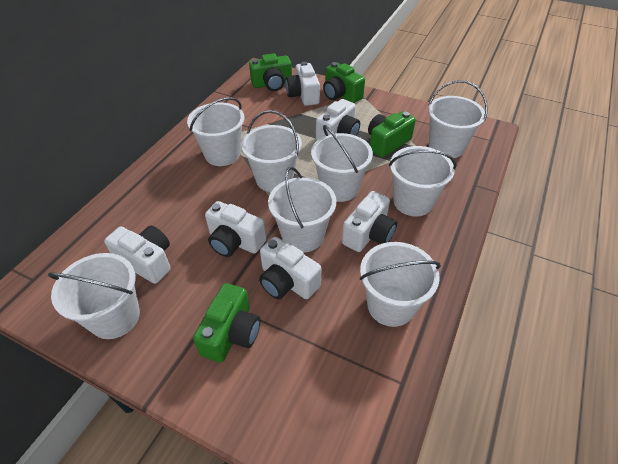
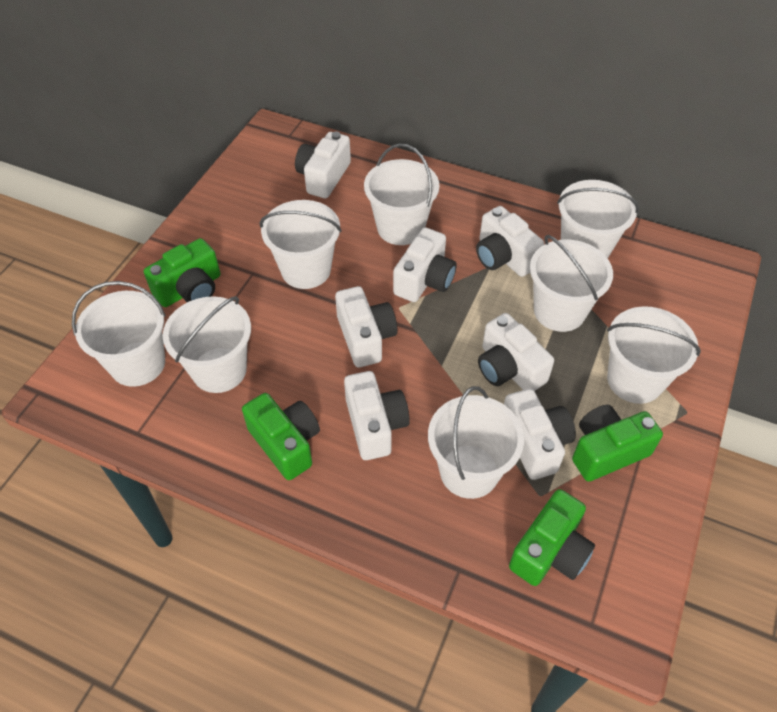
white camera: 6 -> 7

